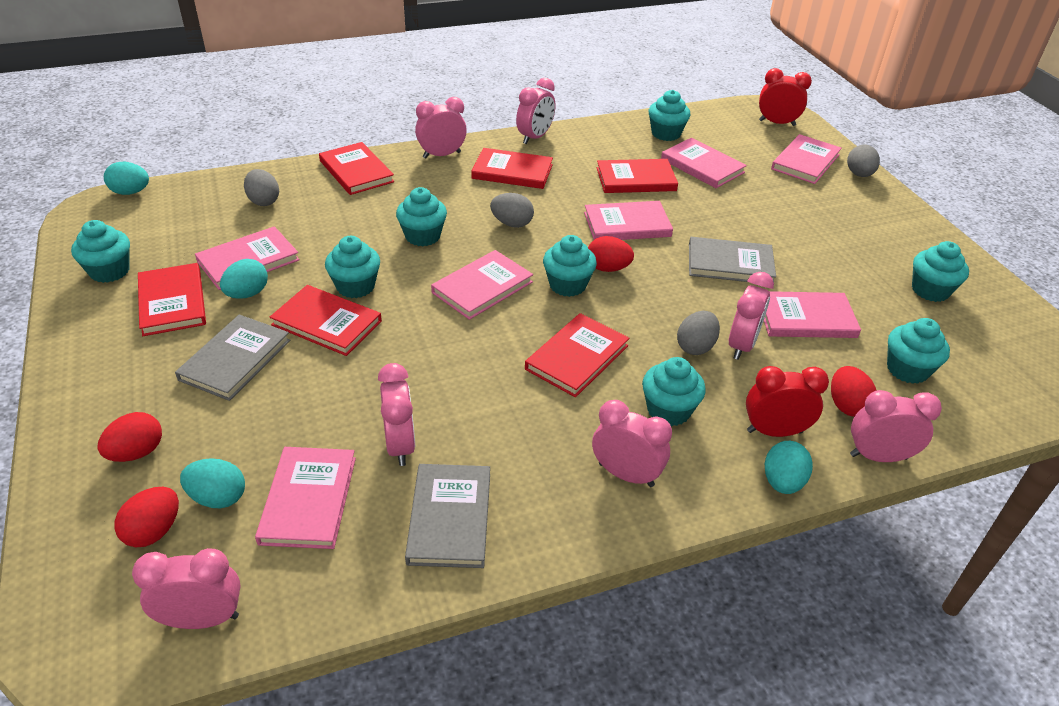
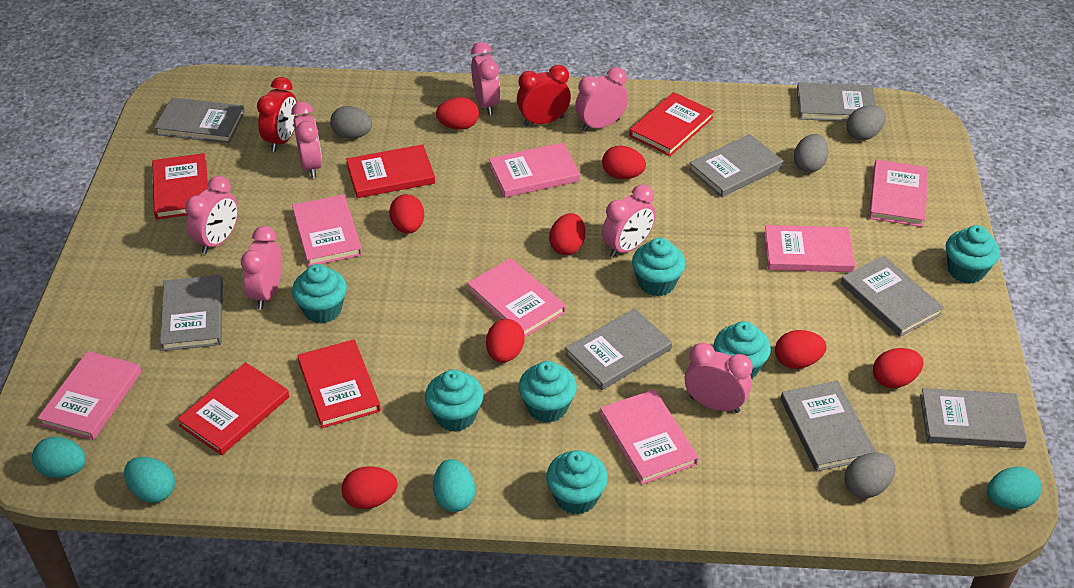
grey book: 3 -> 8
red book: 6 -> 5
red egg: 4 -> 8
turquoise cupcake: 8 -> 7

